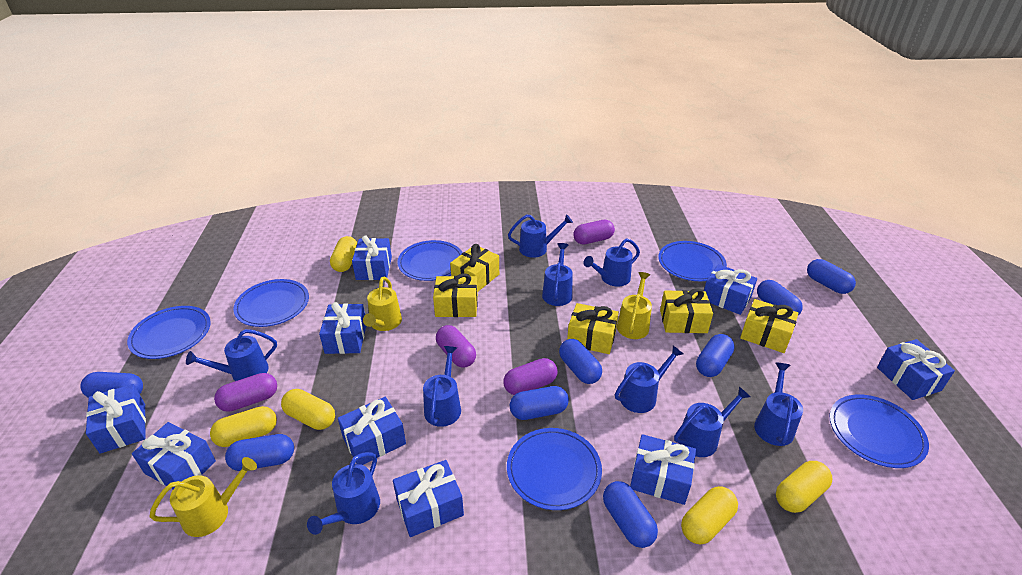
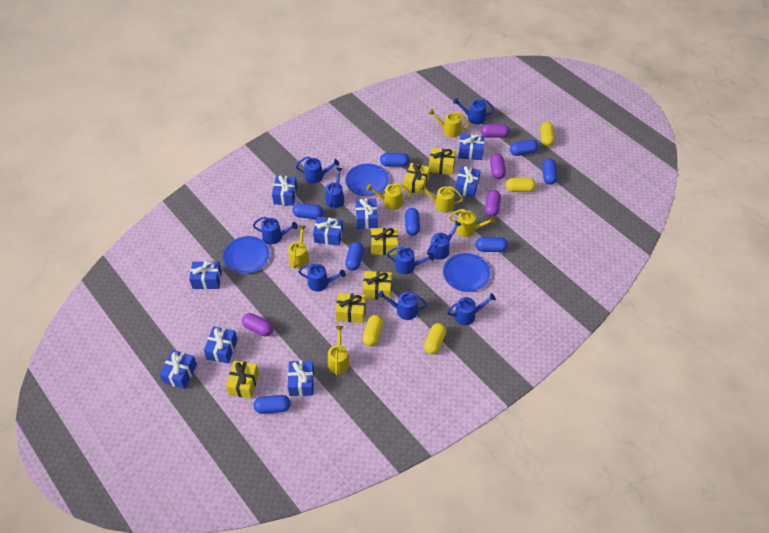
blue plate: 6 -> 3
yellow capsule: 5 -> 4
yellow gift: 5 -> 6
yellow watering can: 3 -> 6

